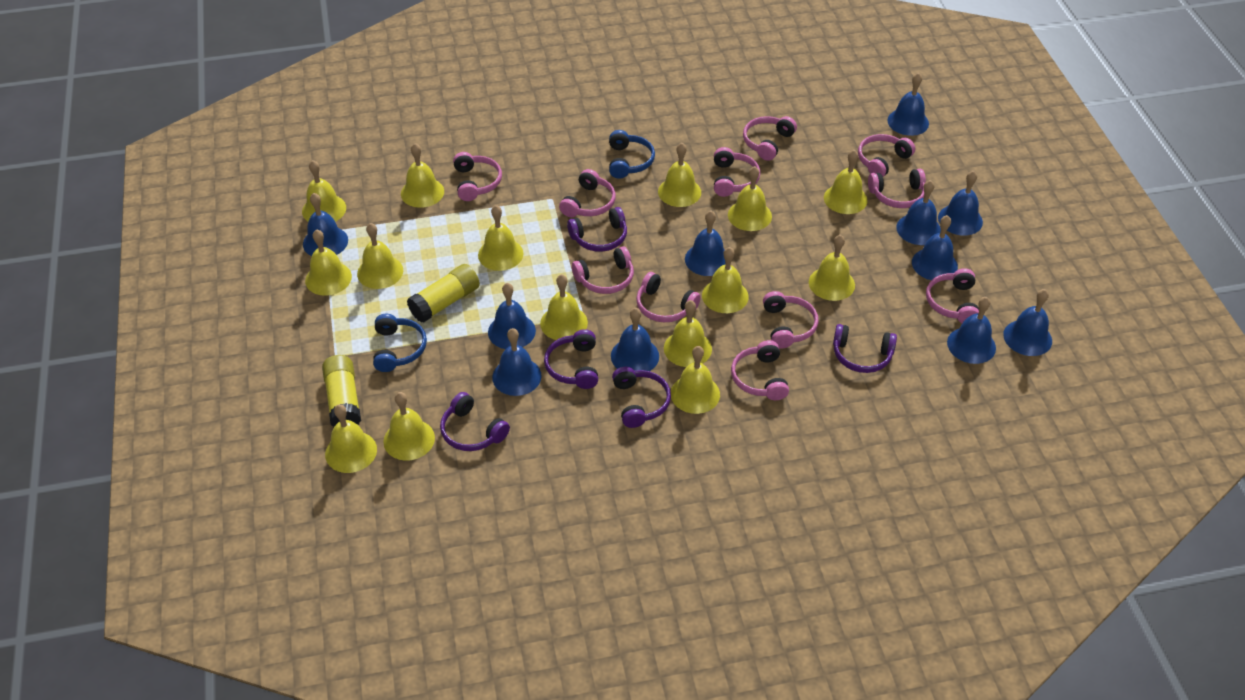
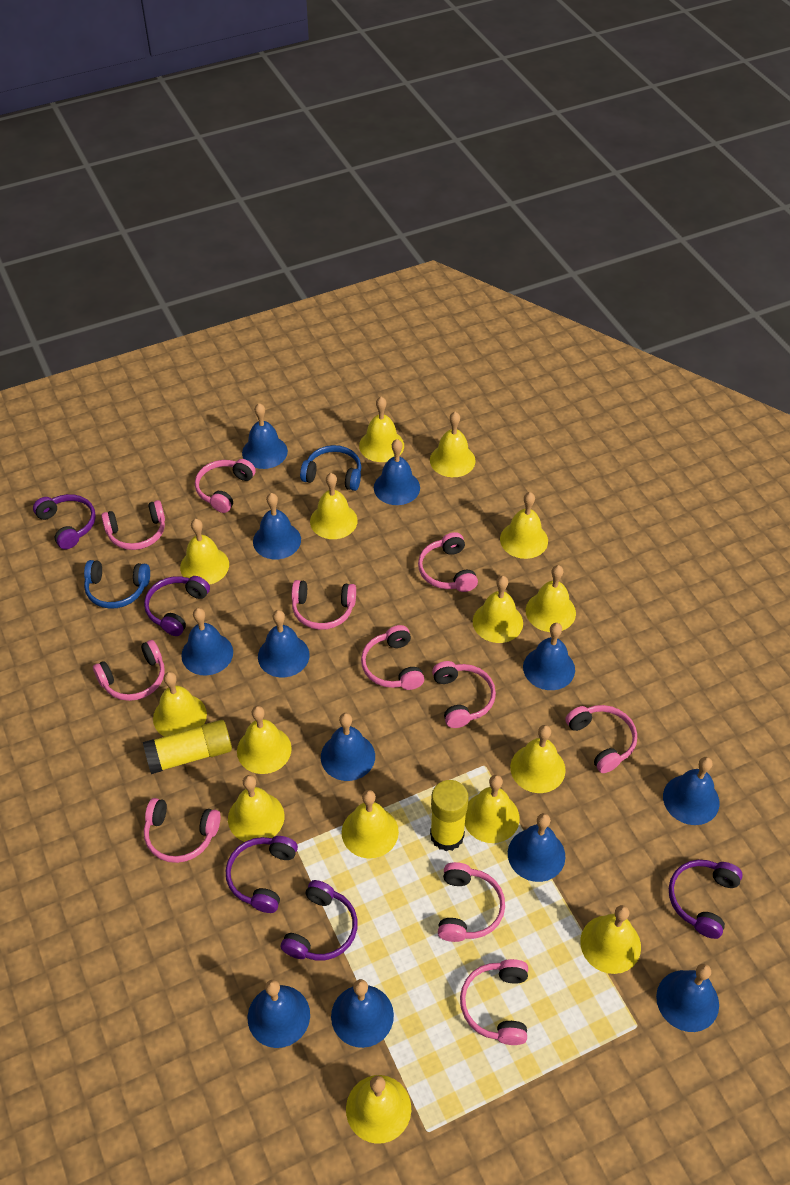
blue bell: 11 -> 12

